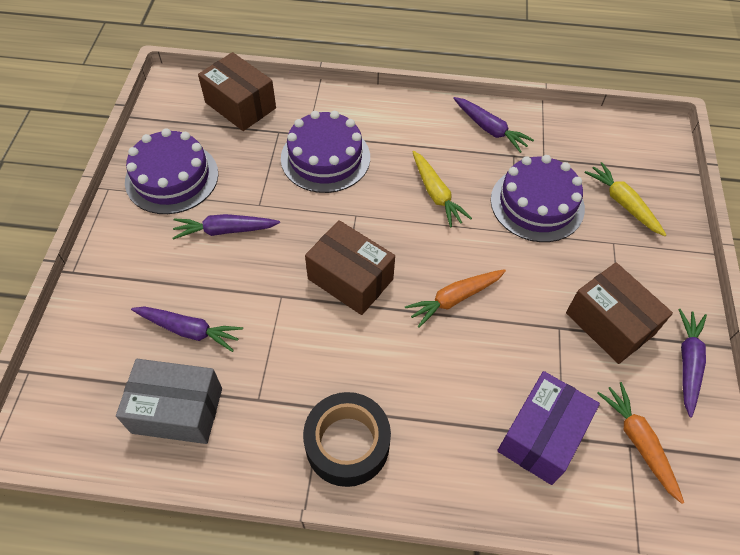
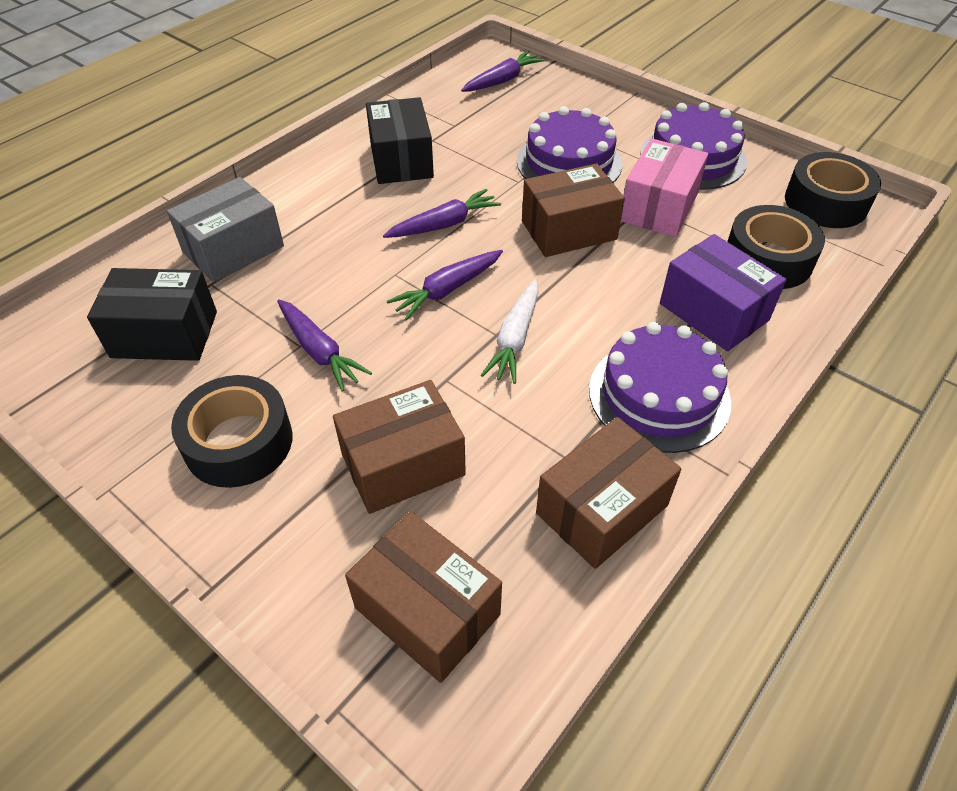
black box: 0 -> 2
black tape: 1 -> 3
brown box: 3 -> 4
orange carrot: 2 -> 0
pink box: 0 -> 1
white carrot: 0 -> 1
yellow carrot: 2 -> 0

